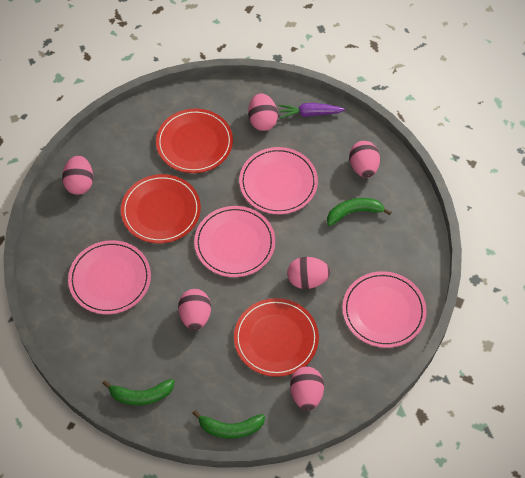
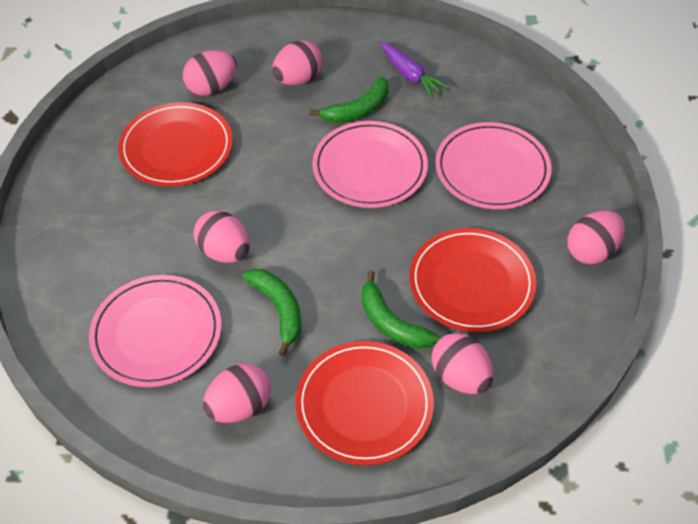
pink plate: 4 -> 3

